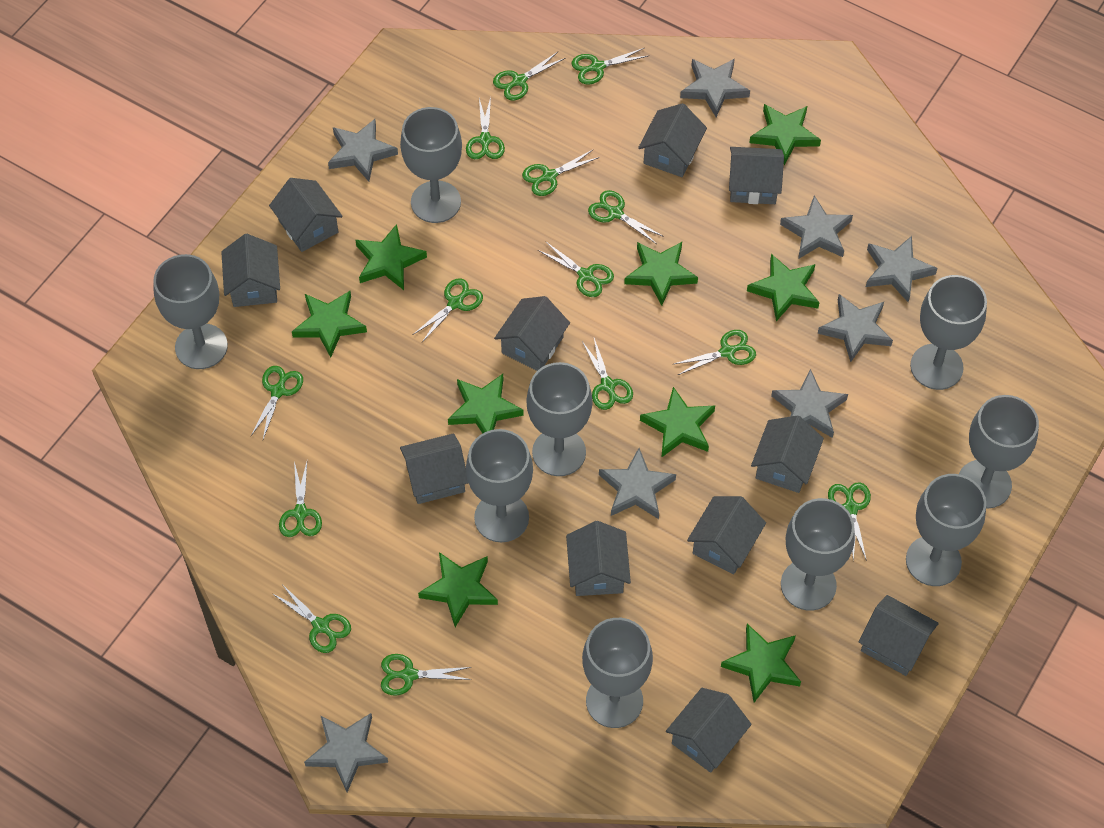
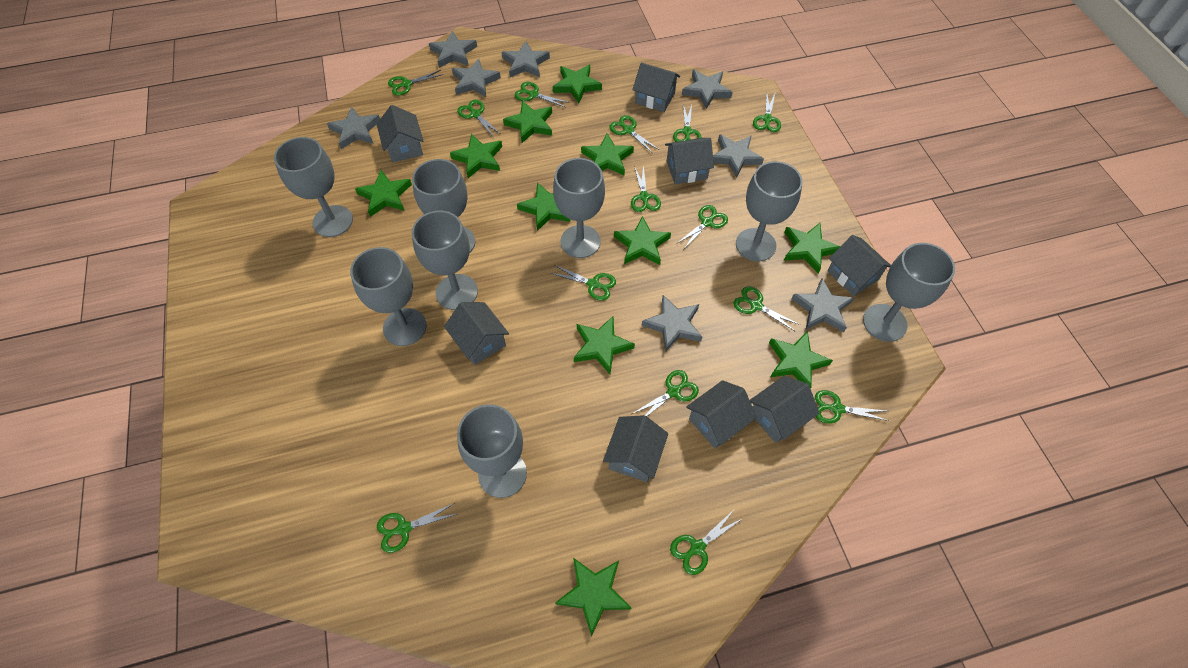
green star: 9 -> 11
grey goblet: 9 -> 8
grey house: 11 -> 8

